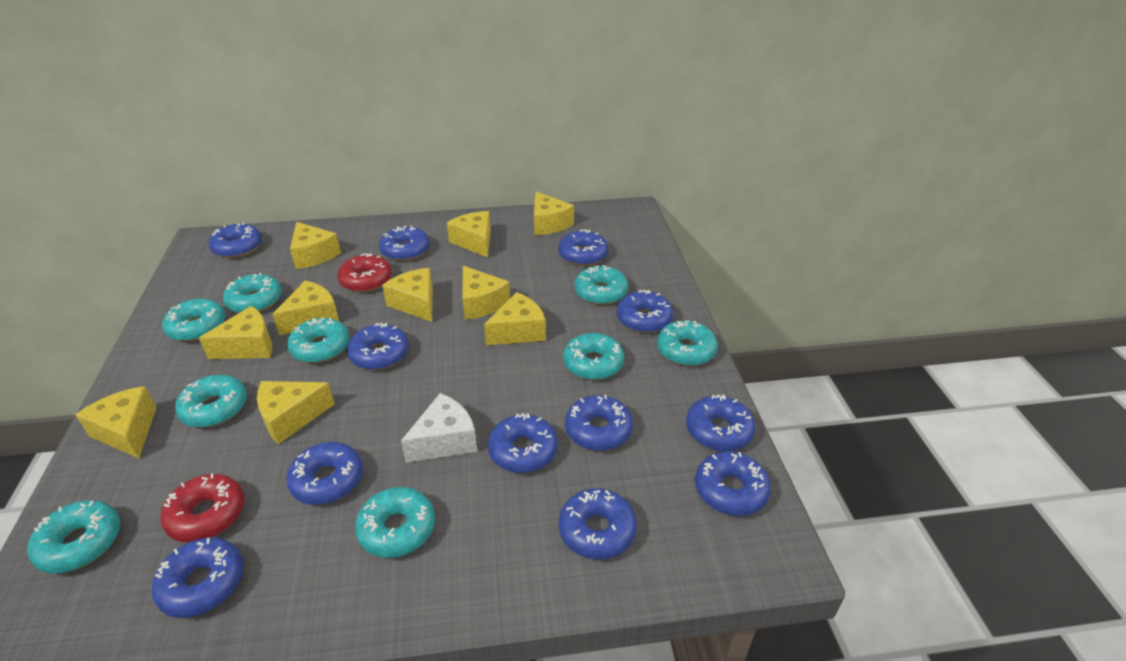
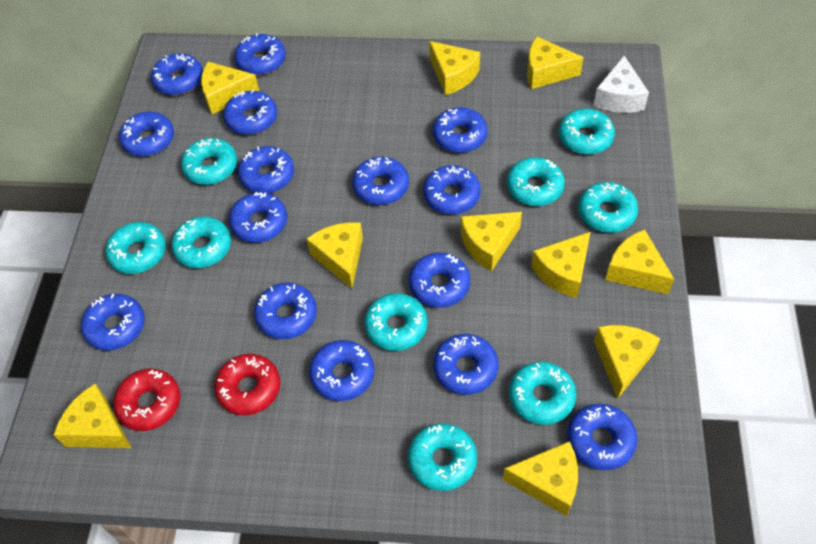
blue donut: 12 -> 15

